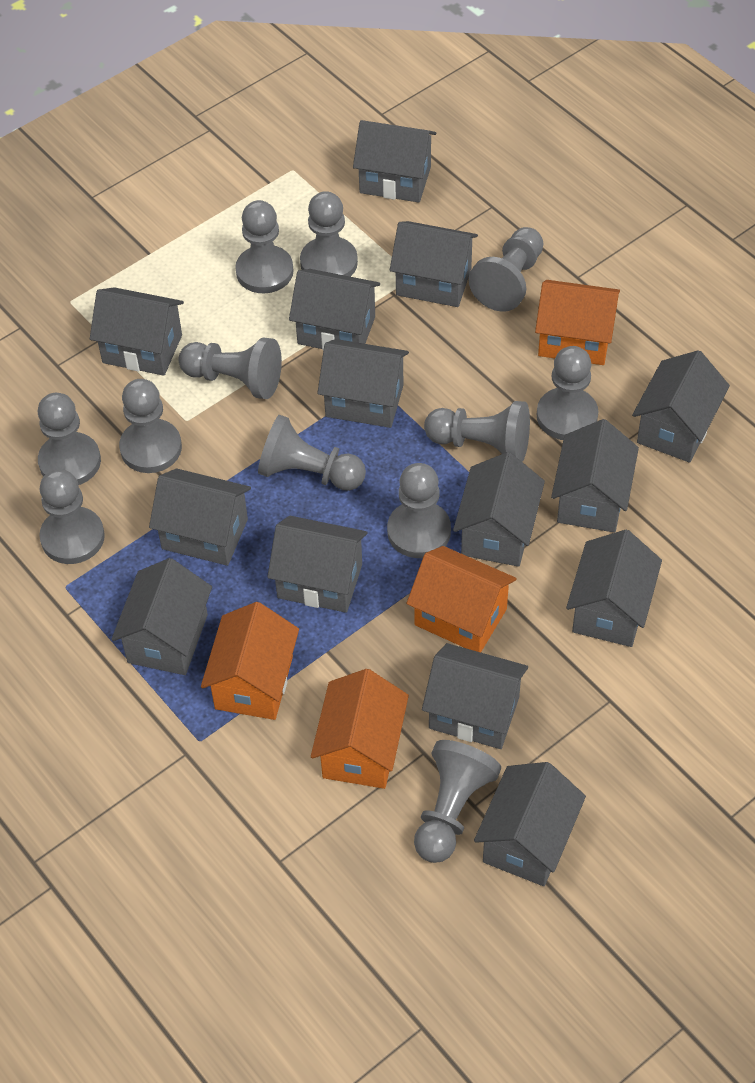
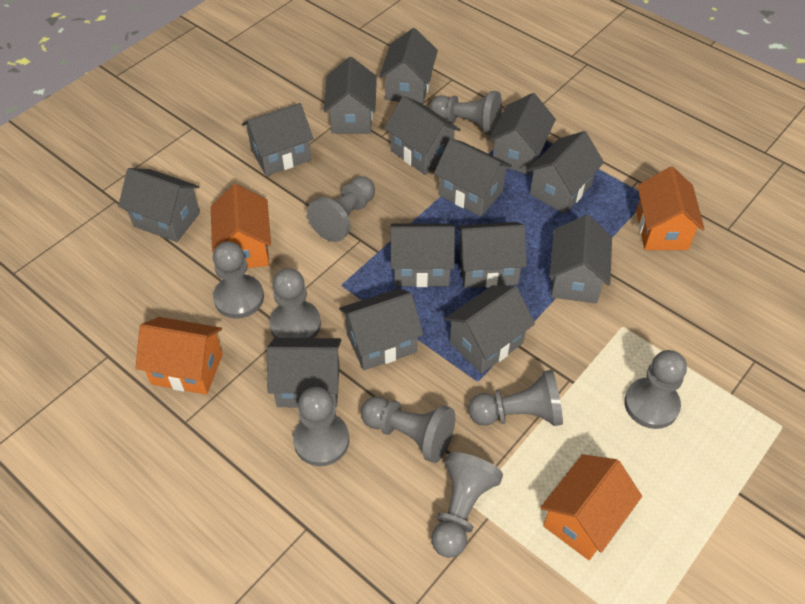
grey pawn: 12 -> 9

